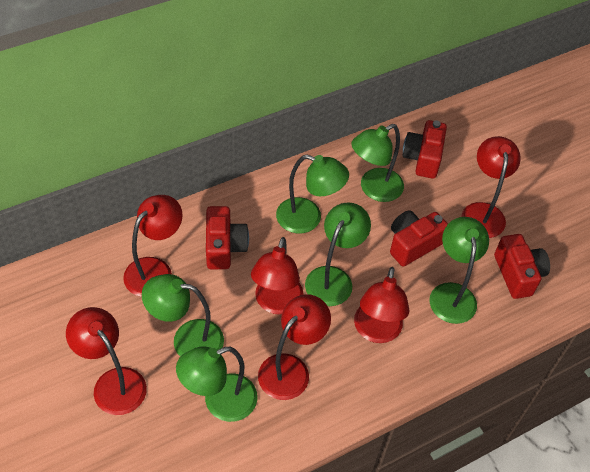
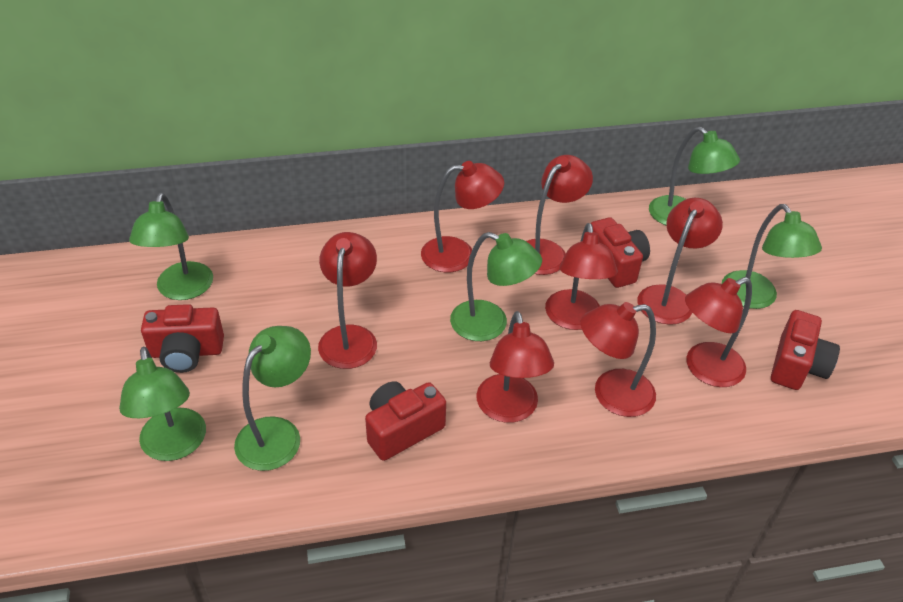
red lamp: 6 -> 8

